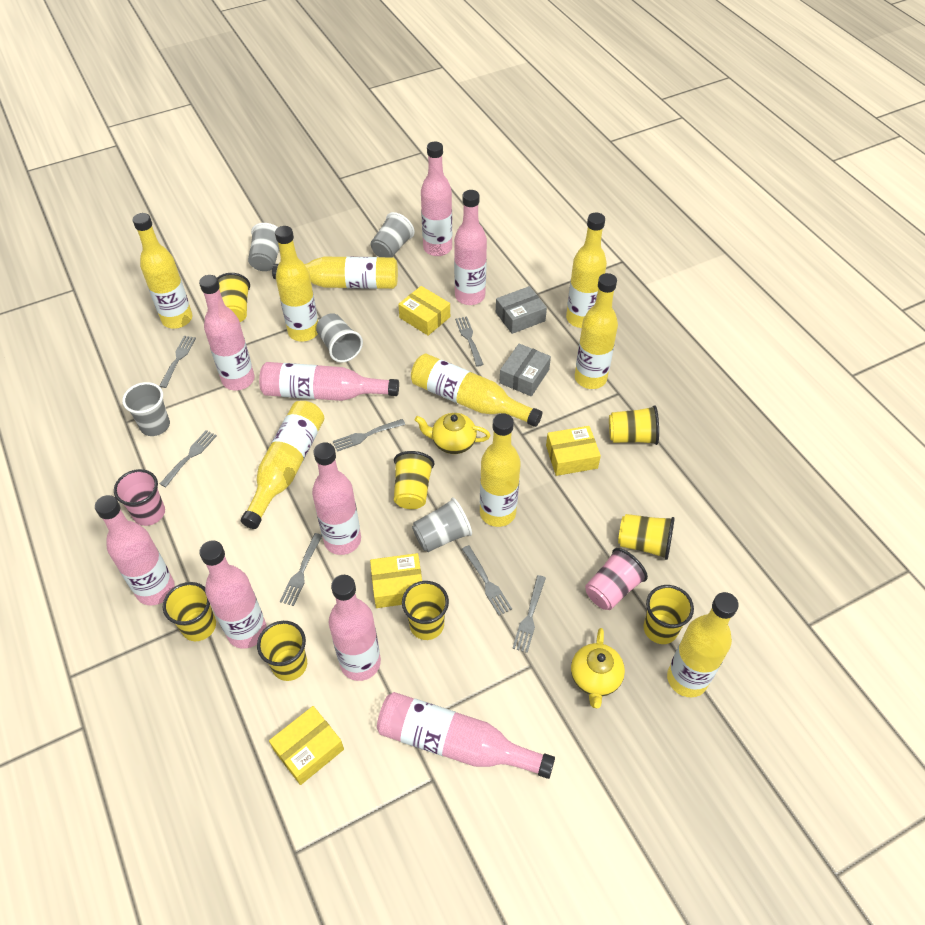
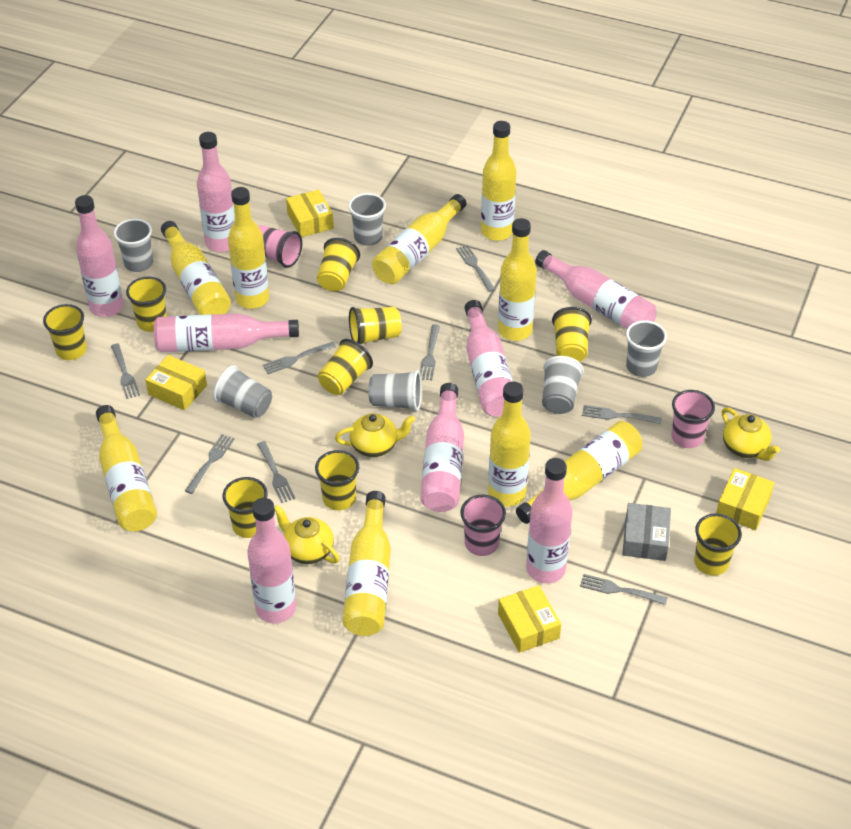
grey box: 2 -> 1
grey cup: 5 -> 6
grey fork: 7 -> 8
pink bottle: 9 -> 8
pink cup: 2 -> 3
yellow cup: 8 -> 9
yellow teapot: 2 -> 3

